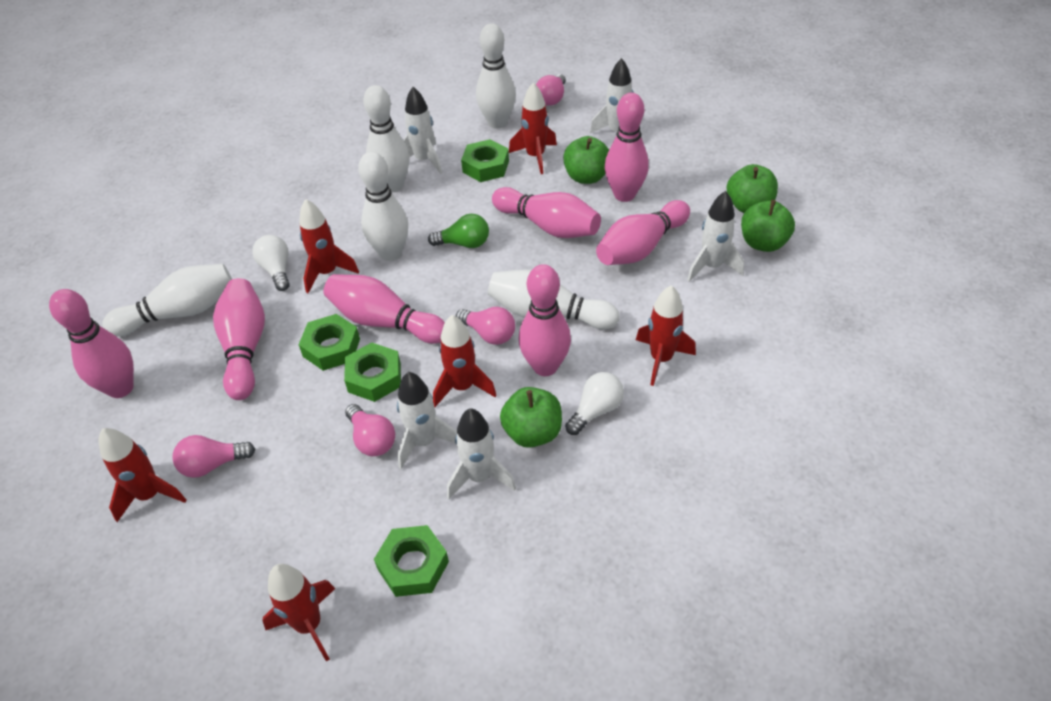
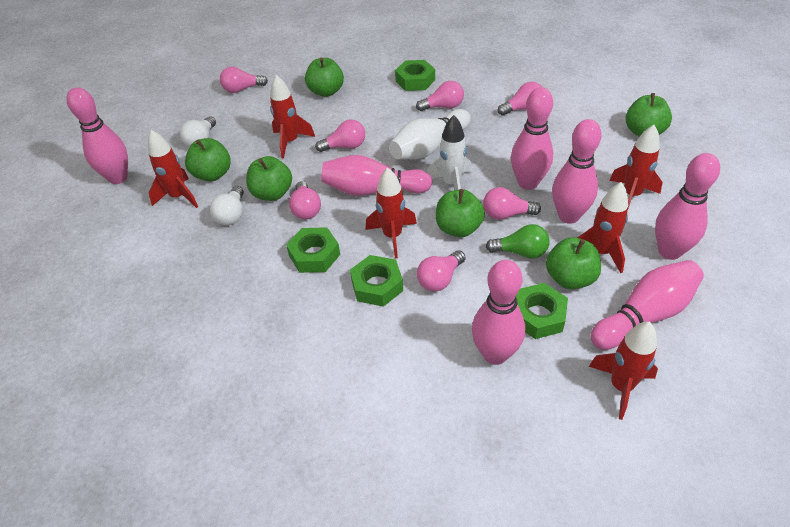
green apple: 4 -> 6
pink light bulb: 4 -> 7
white bowling pin: 5 -> 1
white rocket: 5 -> 1

